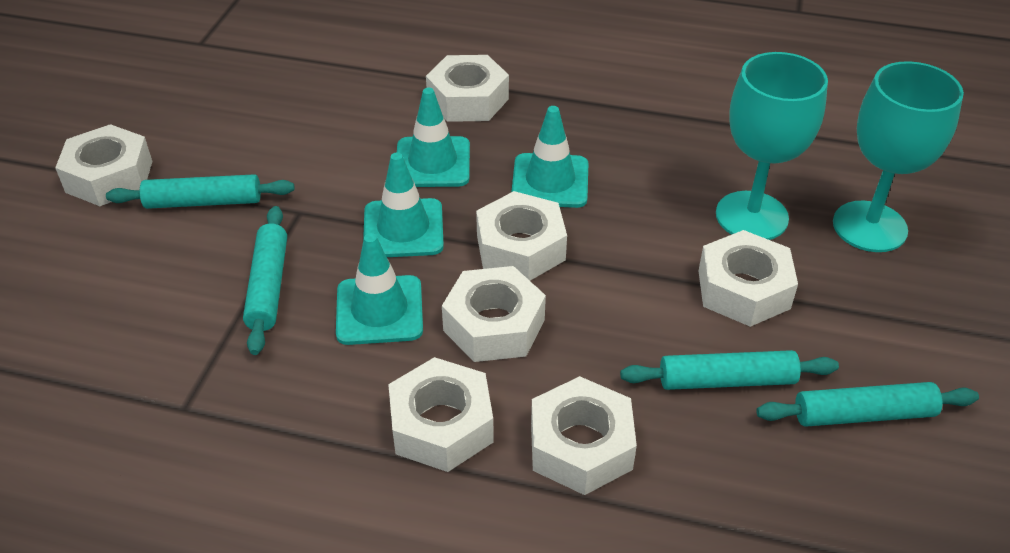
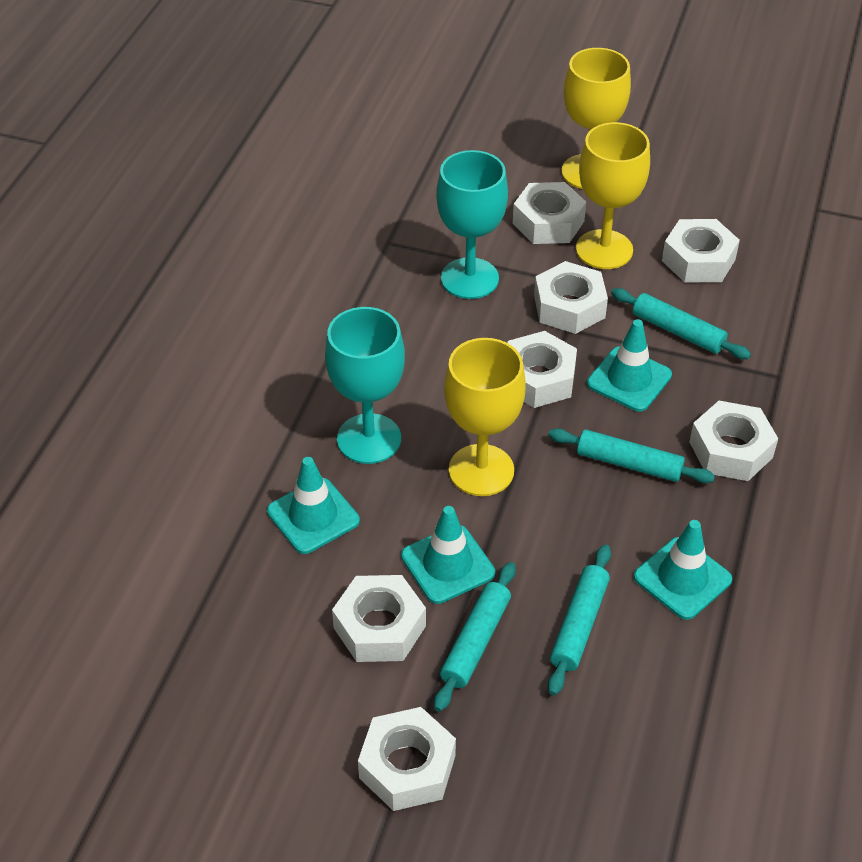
yellow goblet: 0 -> 3

